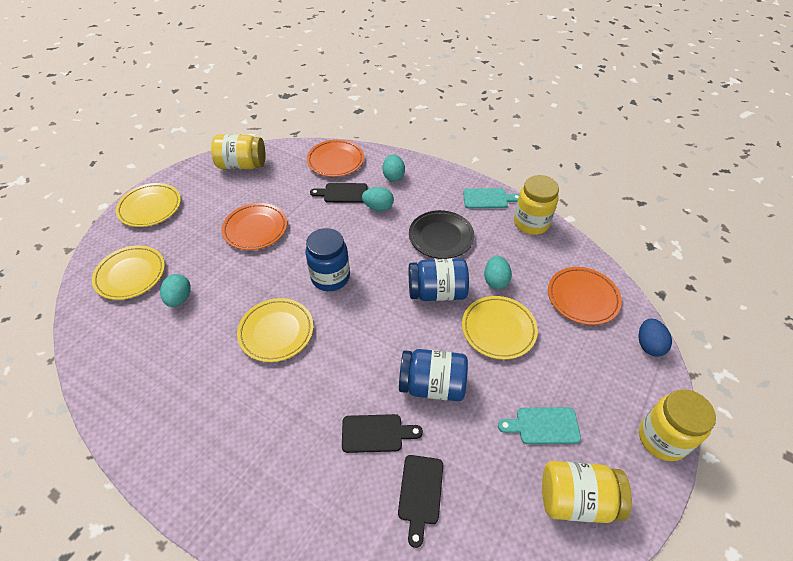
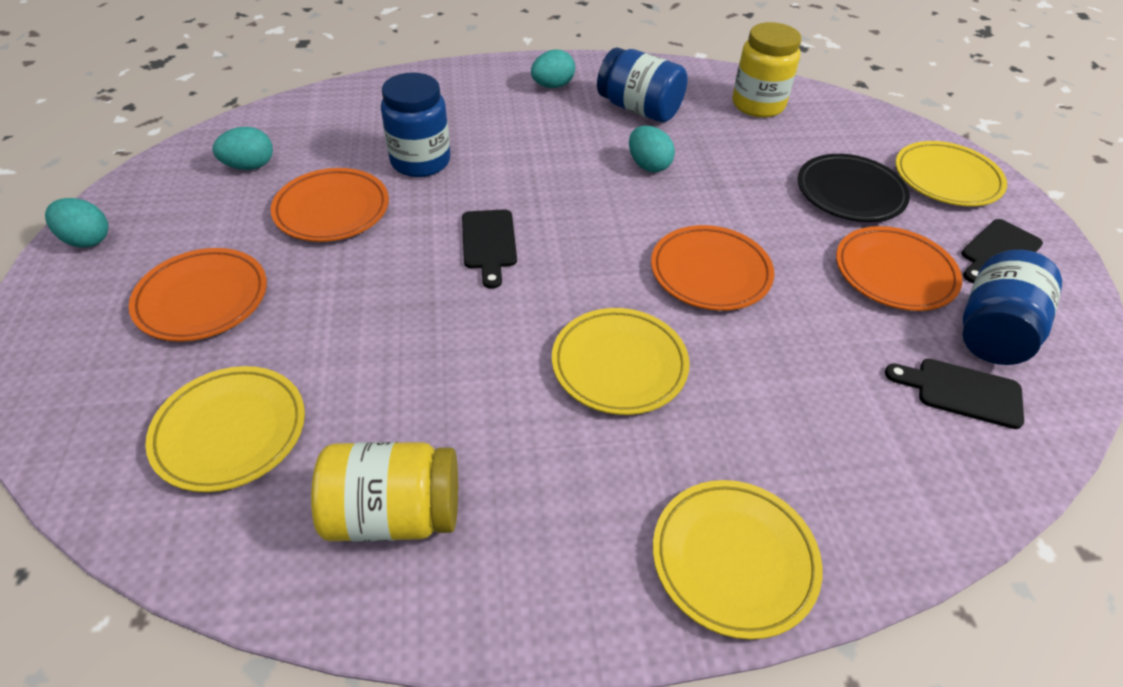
blue egg: 1 -> 0
orange plate: 3 -> 4
turquoise cutting board: 2 -> 0
yellow jar: 4 -> 2

